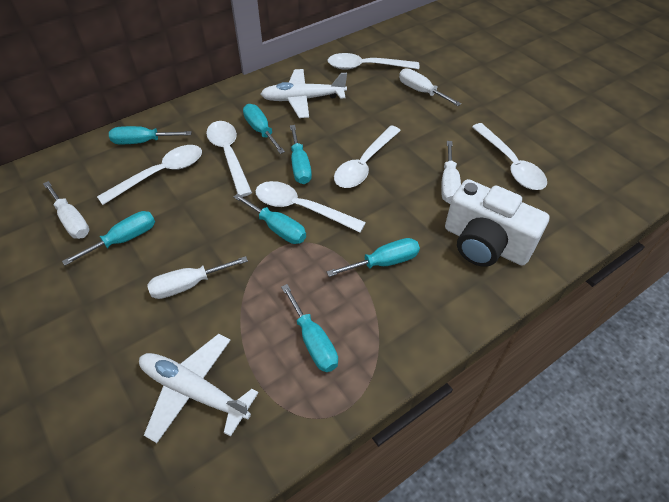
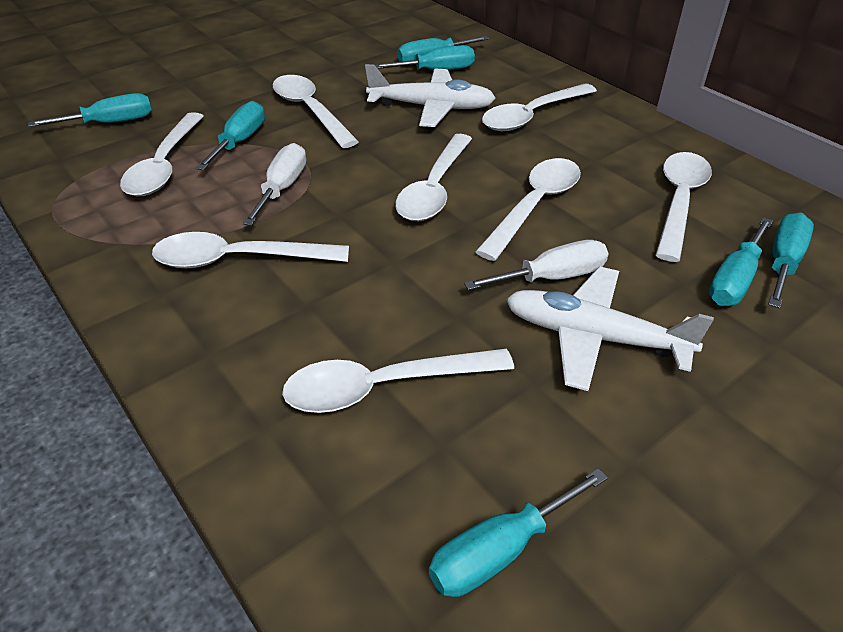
white camera: 1 -> 0
white screwdriver: 4 -> 2
white spoon: 6 -> 8

